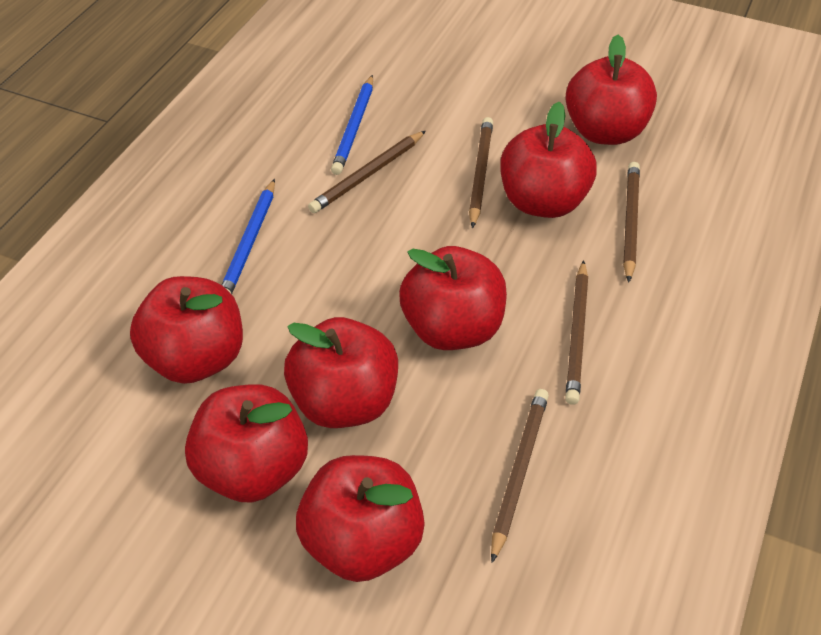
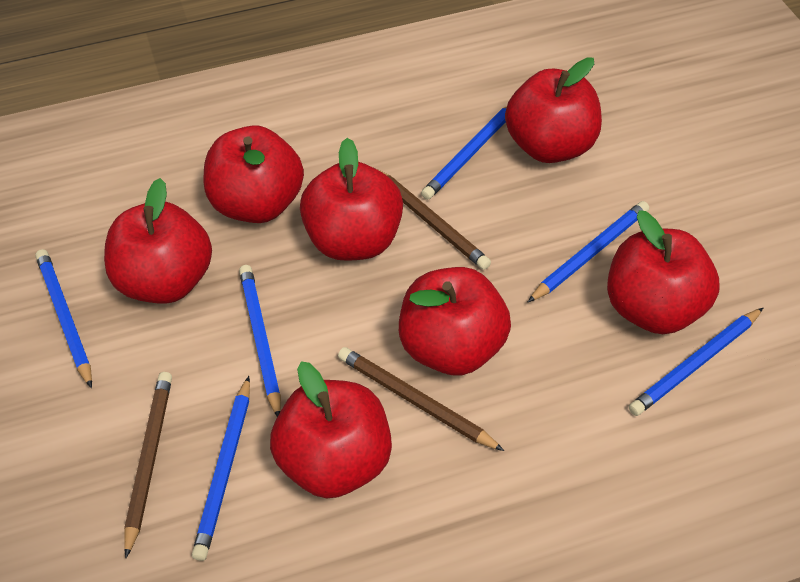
blue pencil: 2 -> 6
brown pencil: 5 -> 3

